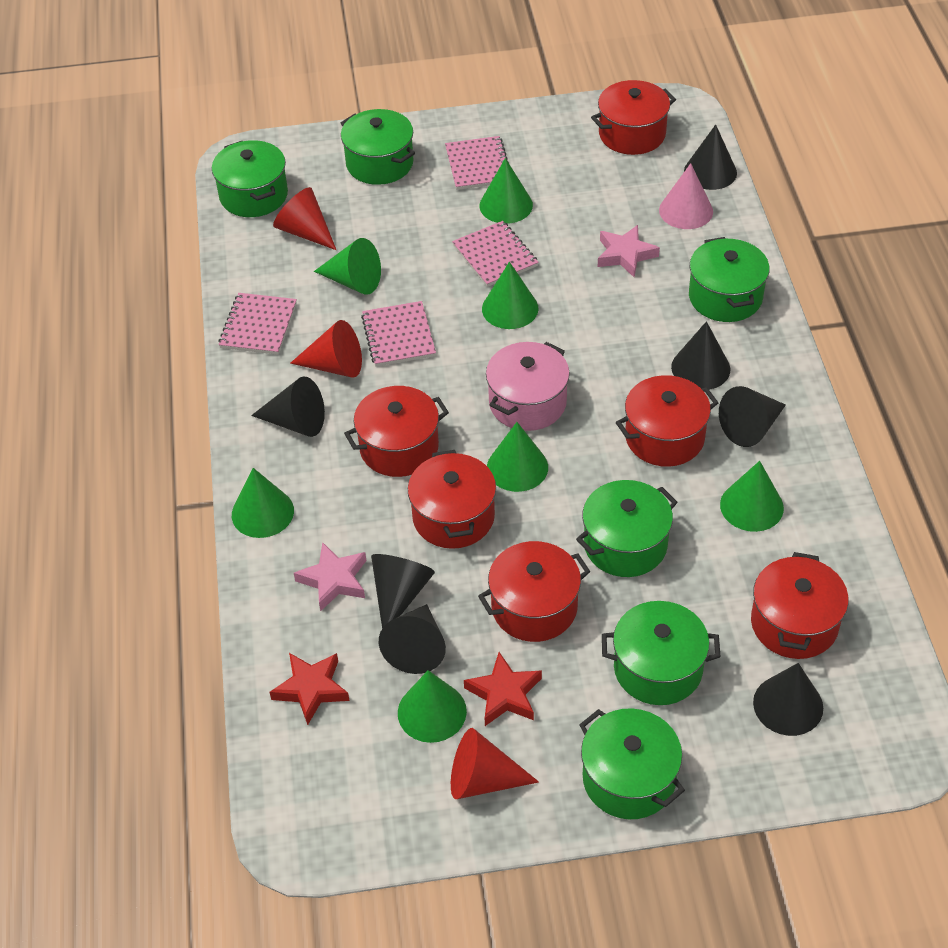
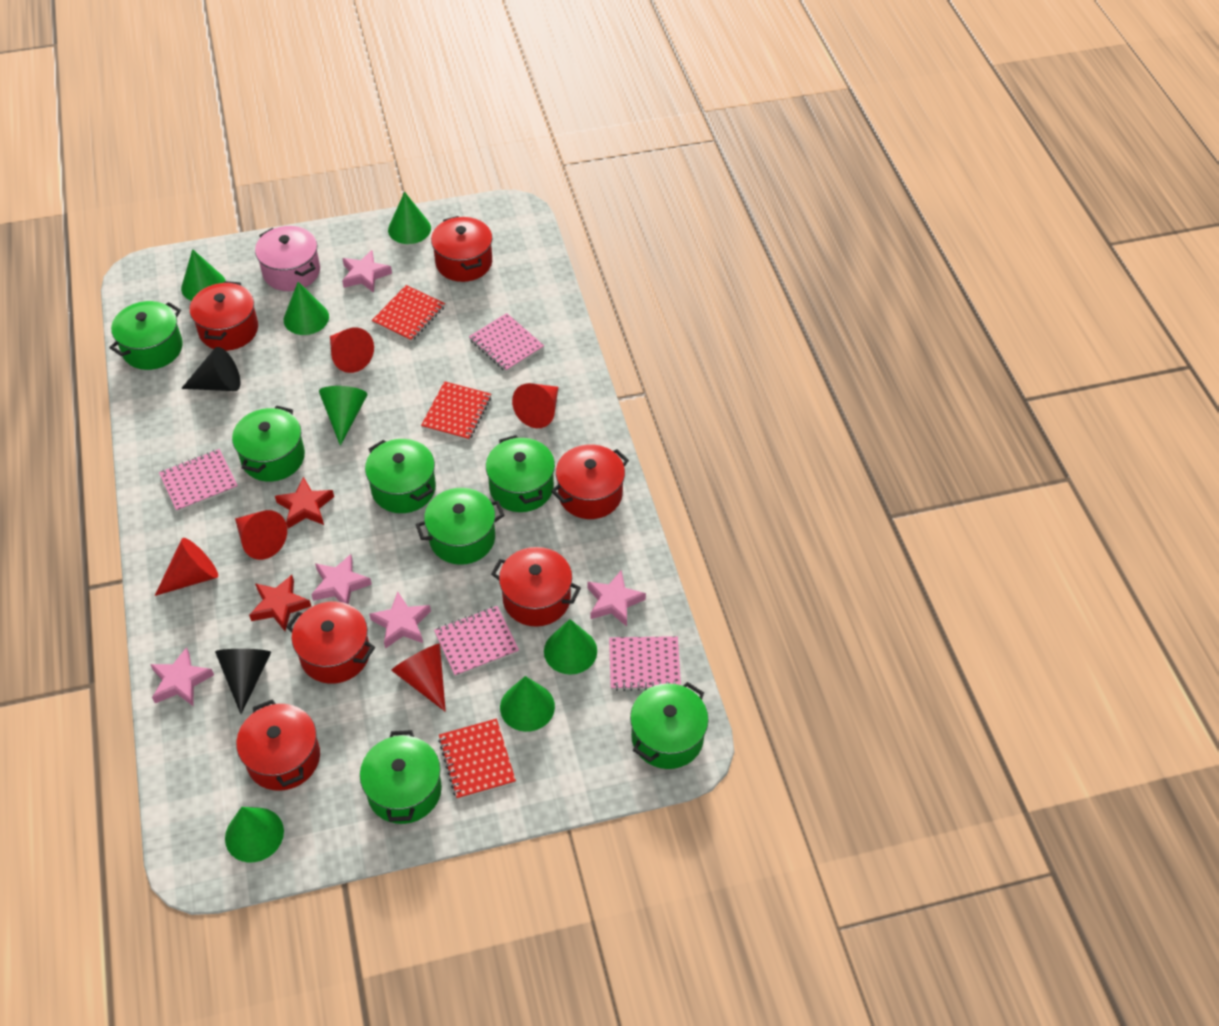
black cone: 7 -> 2
green pot: 6 -> 7
pink cone: 1 -> 0
pink star: 2 -> 5
red cone: 3 -> 5
red notebook: 0 -> 3

